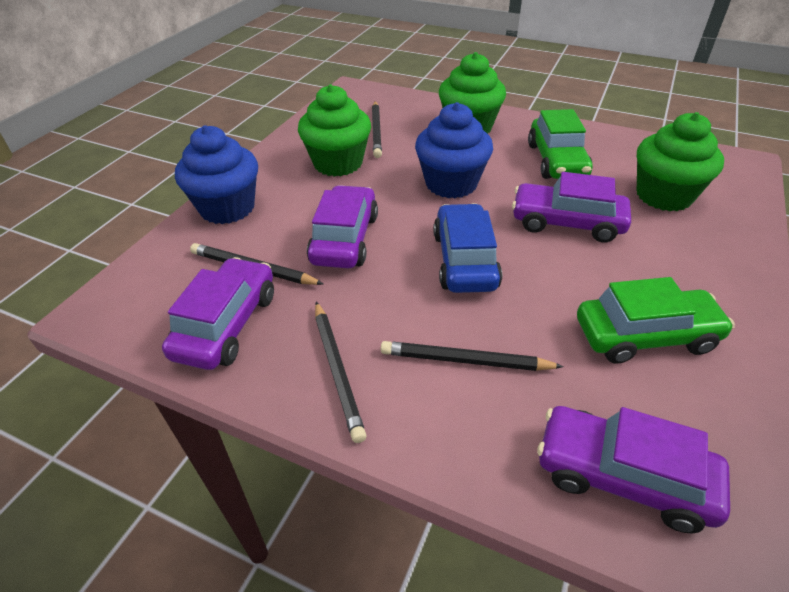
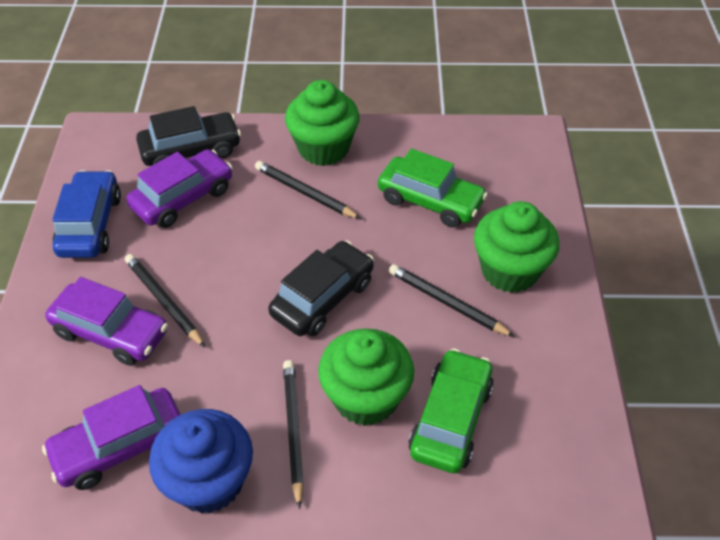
black car: 0 -> 2
blue cupcake: 2 -> 1
purple car: 4 -> 3

